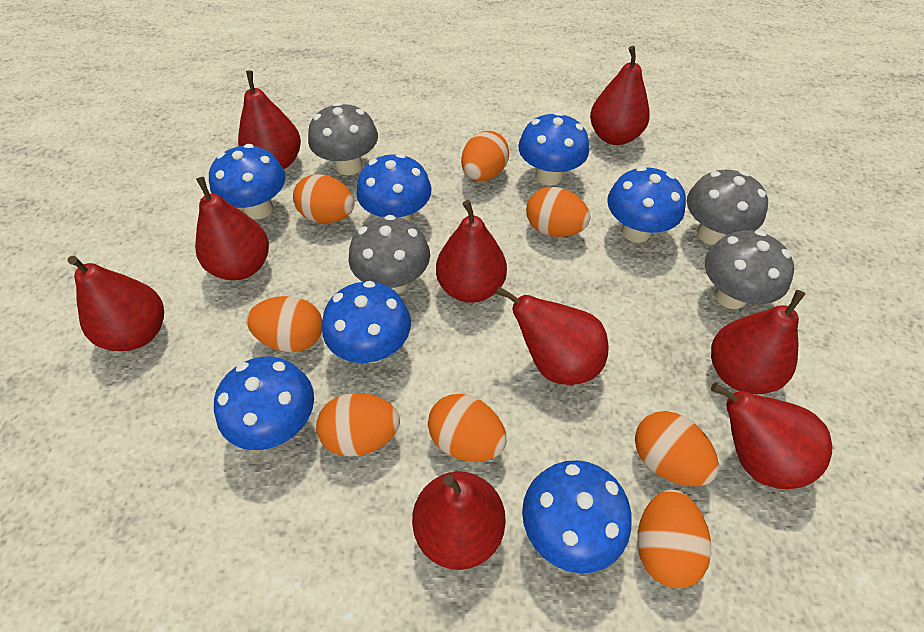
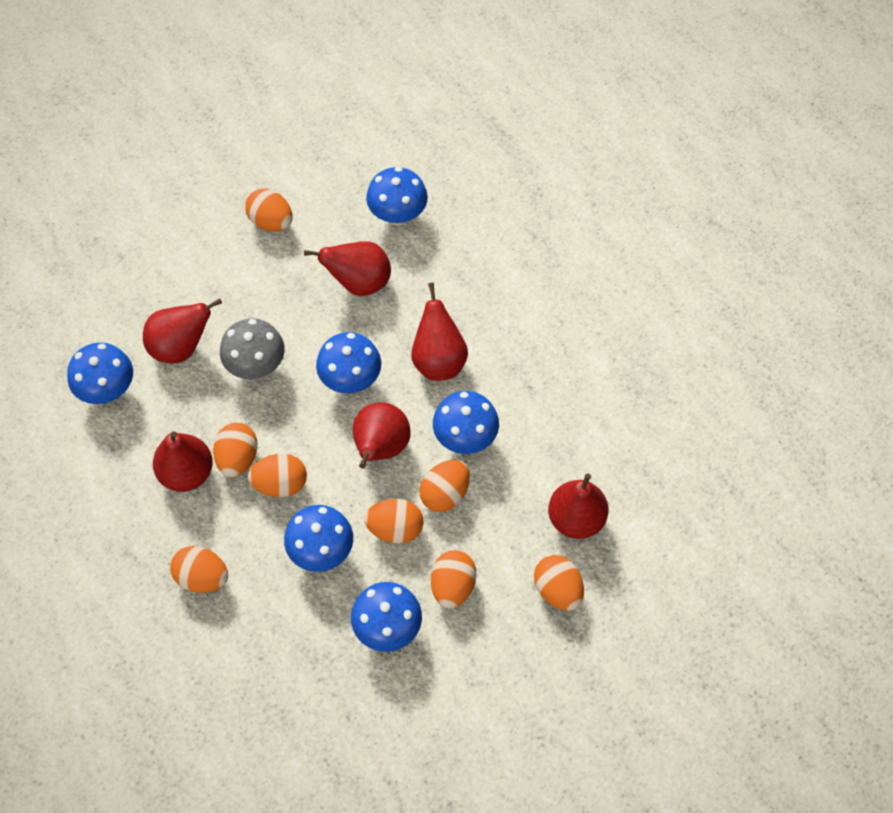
blue mushroom: 7 -> 6
grey mushroom: 4 -> 1
red pear: 9 -> 6

